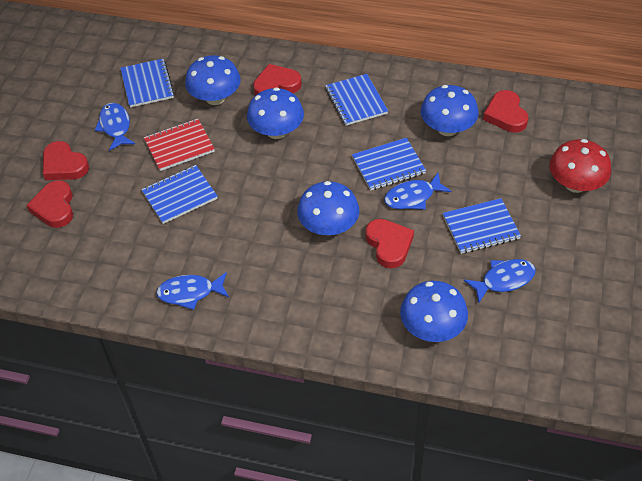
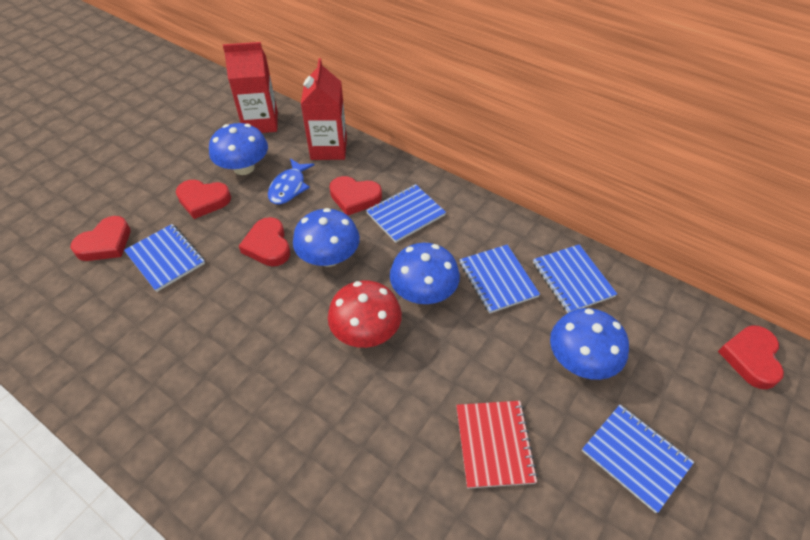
blue fish: 4 -> 1
blue mushroom: 5 -> 4
red carton: 0 -> 2

